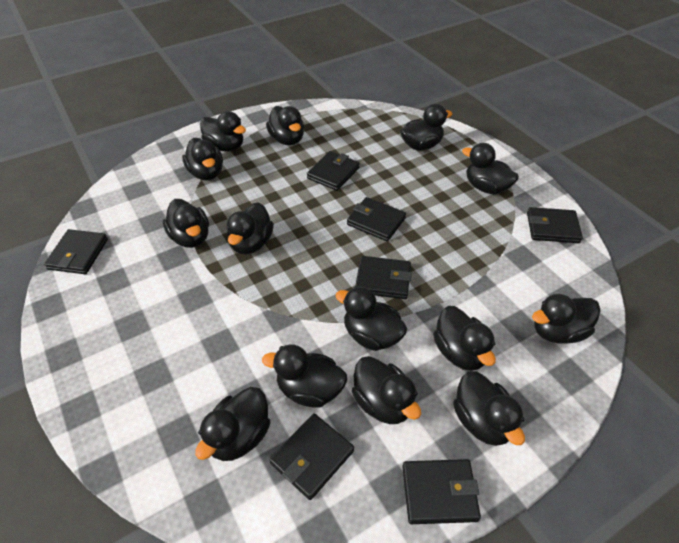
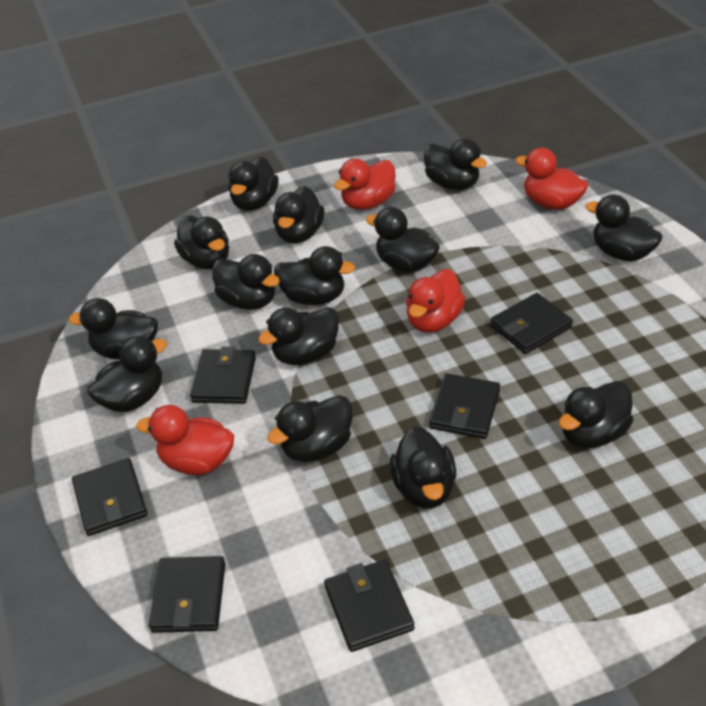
black wallet: 7 -> 6
red duck: 0 -> 4

